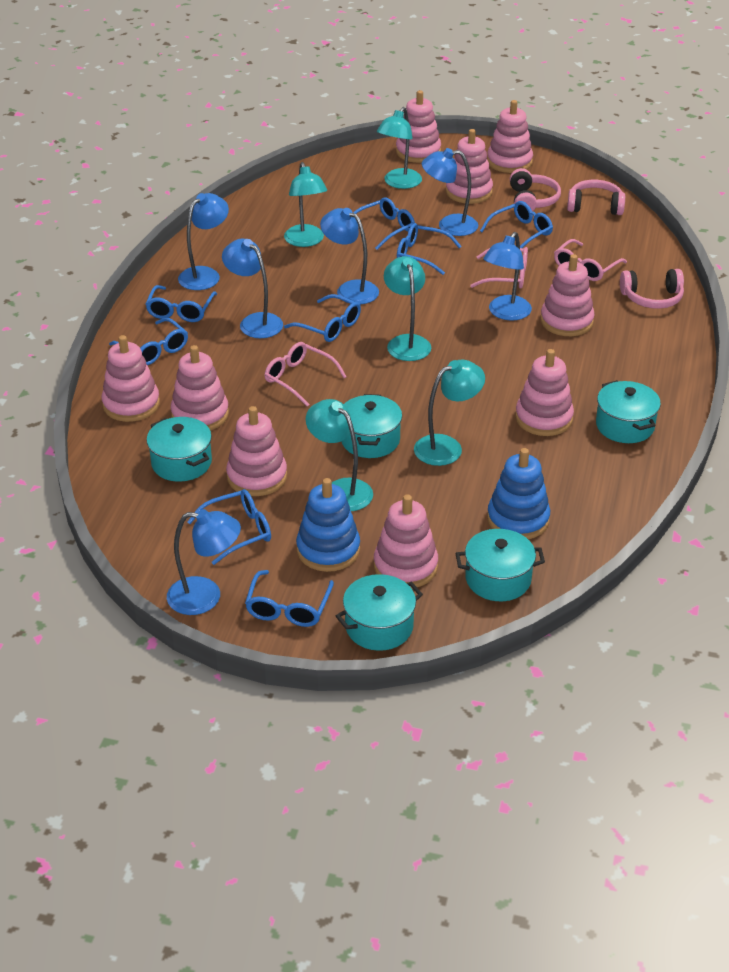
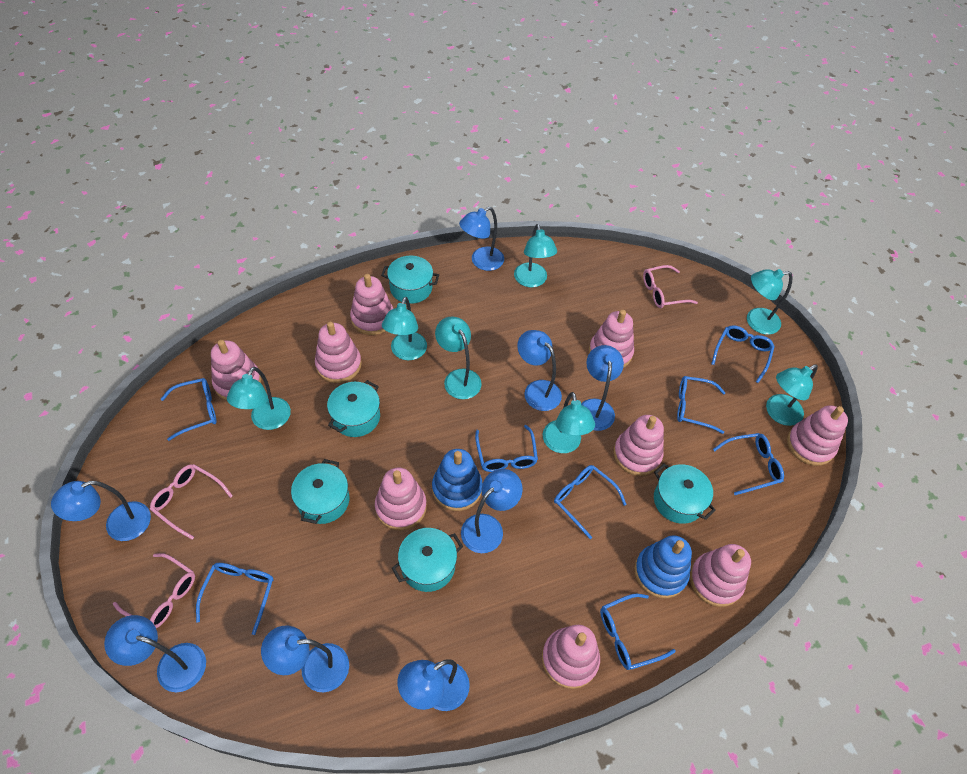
blue lamp: 6 -> 8
pink headphones: 3 -> 0
turquoise lamp: 5 -> 7

